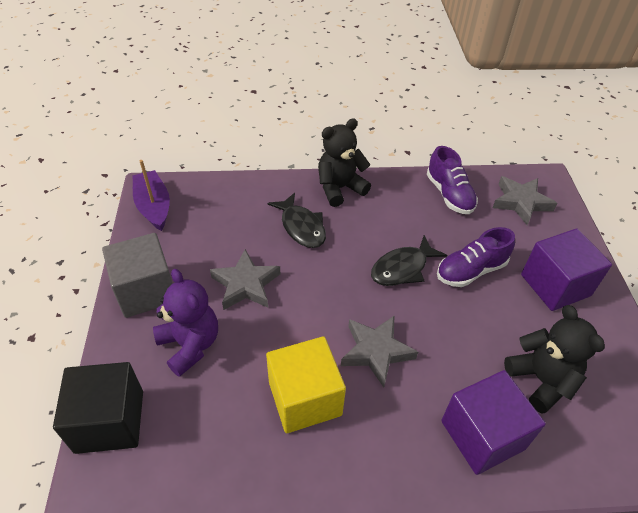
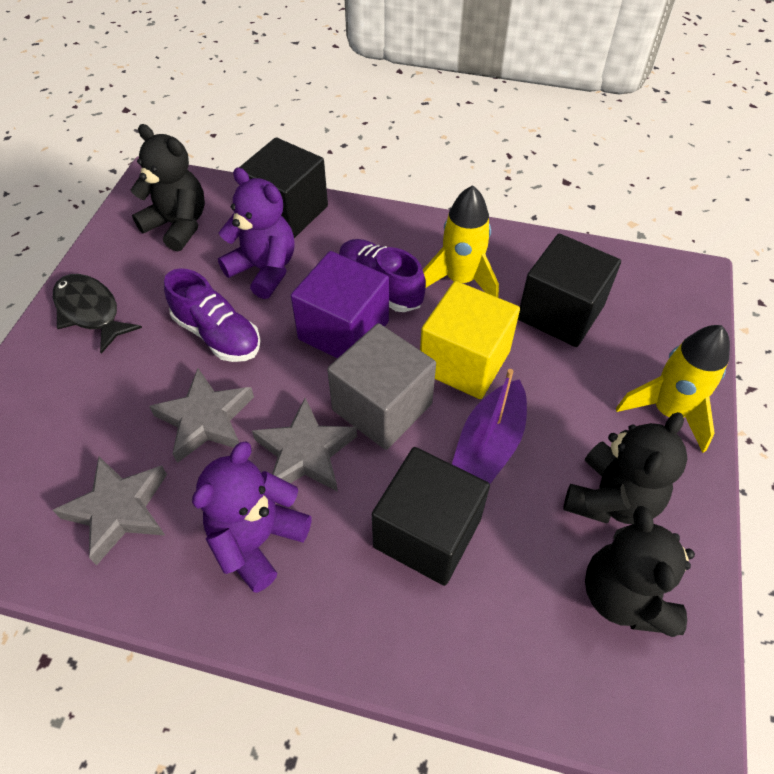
black cube: 1 -> 3
black fish: 2 -> 1
black teddy bear: 2 -> 3
purple cube: 2 -> 1
purple teddy bear: 1 -> 2
yellow rocket: 0 -> 2

